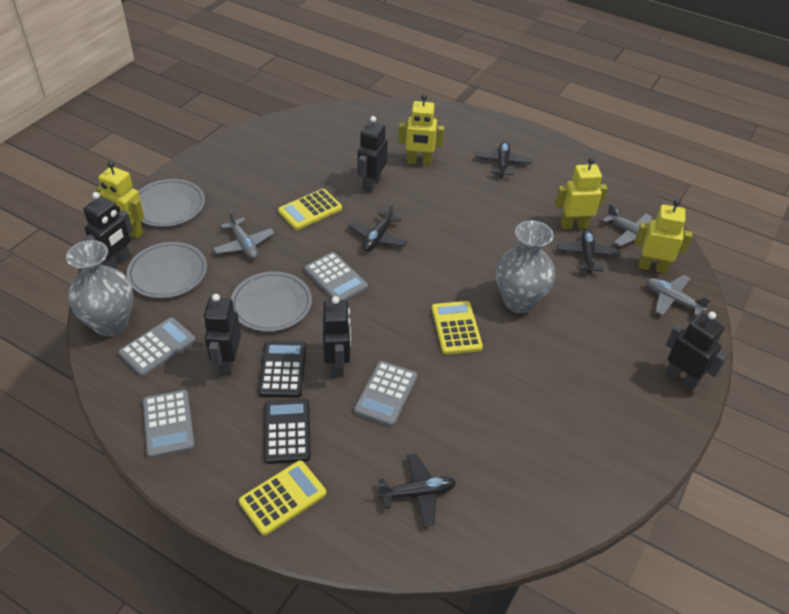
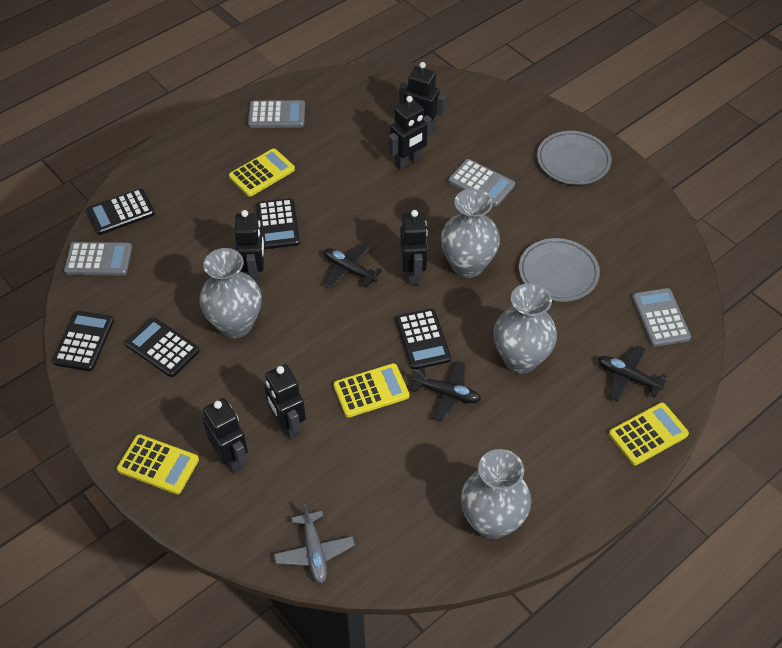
black calculator: 2 -> 5
black plane: 4 -> 3
black robot: 5 -> 6
grey plane: 3 -> 1
grey plate: 3 -> 2
grey vase: 2 -> 4
yellow calculator: 3 -> 4
yellow robot: 4 -> 0

